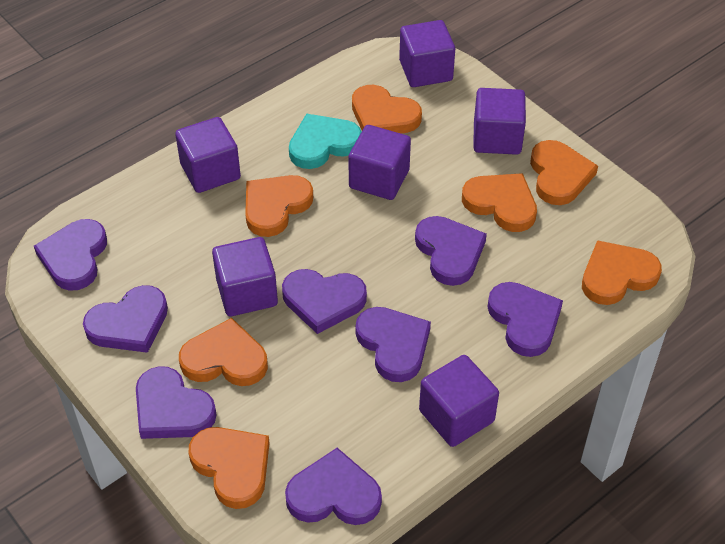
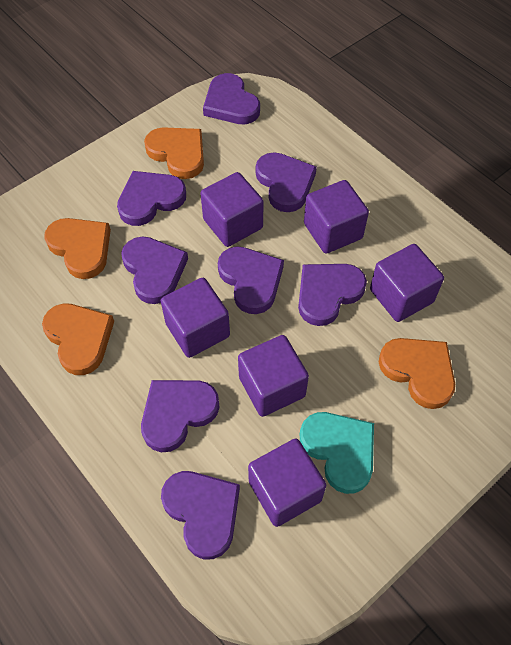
orange heart: 7 -> 4

